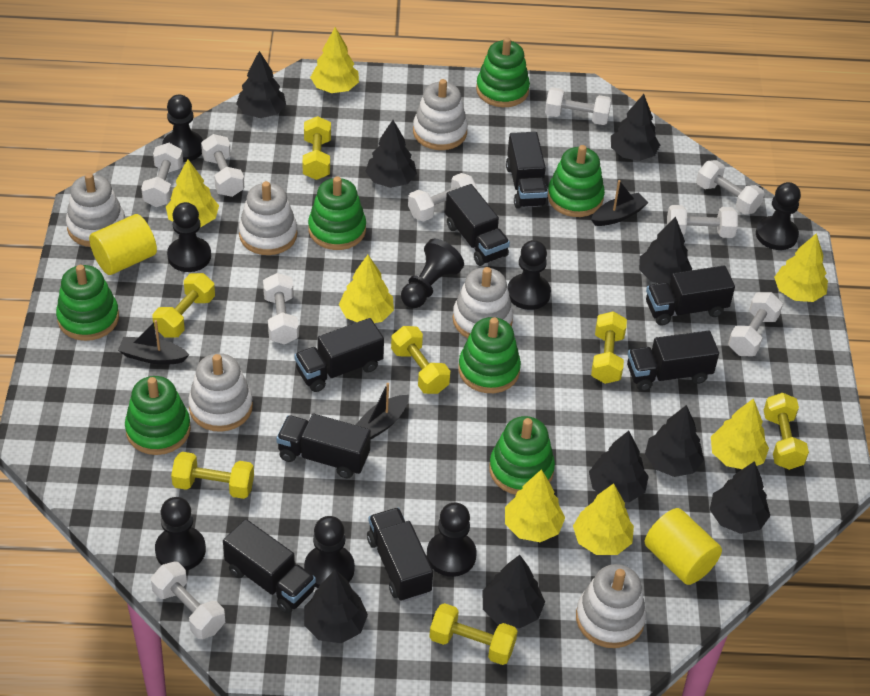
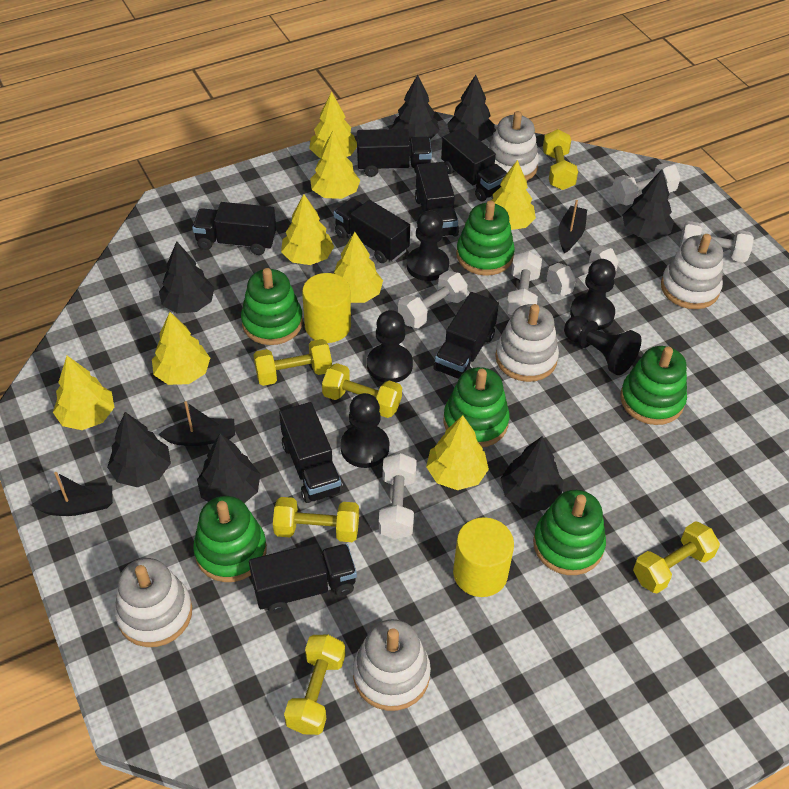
black pawn: 8 -> 5
black tree: 9 -> 7
green stacking toy: 7 -> 6
white dumbbell: 9 -> 6
white stacking toy: 6 -> 5
yellow dumbbell: 7 -> 6
yellow tree: 7 -> 8

